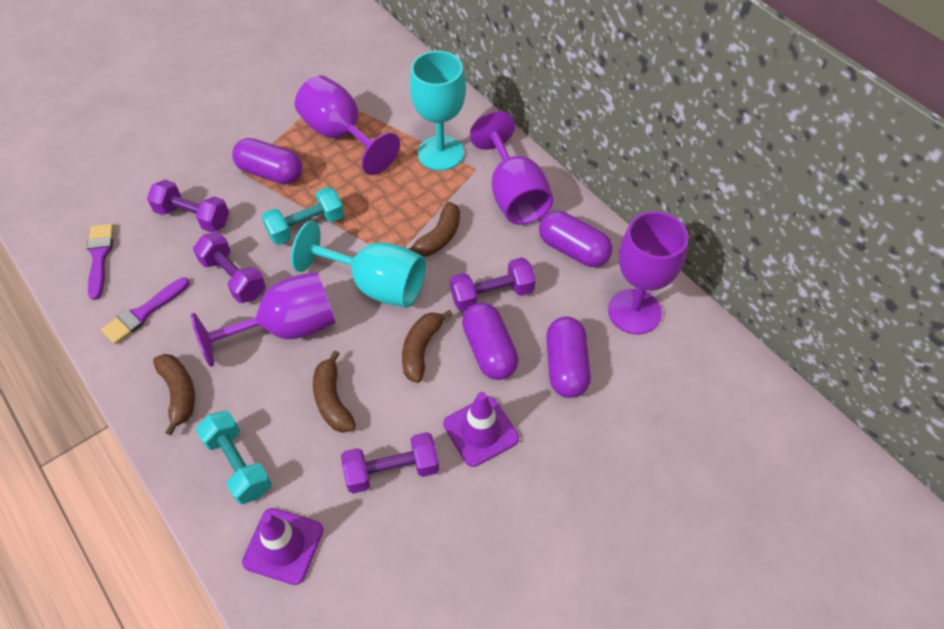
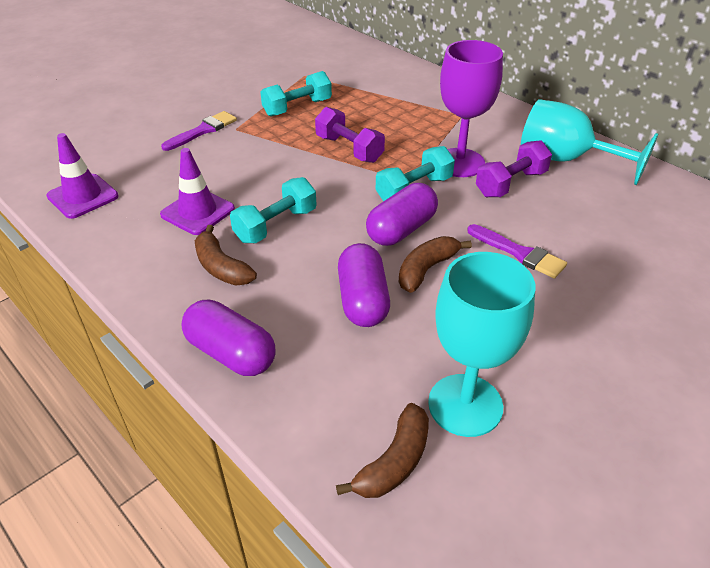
brown banana: 4 -> 3
purple capsule: 4 -> 3
purple dumbbell: 4 -> 2
purple goblet: 4 -> 1
turquoise dumbbell: 2 -> 3

